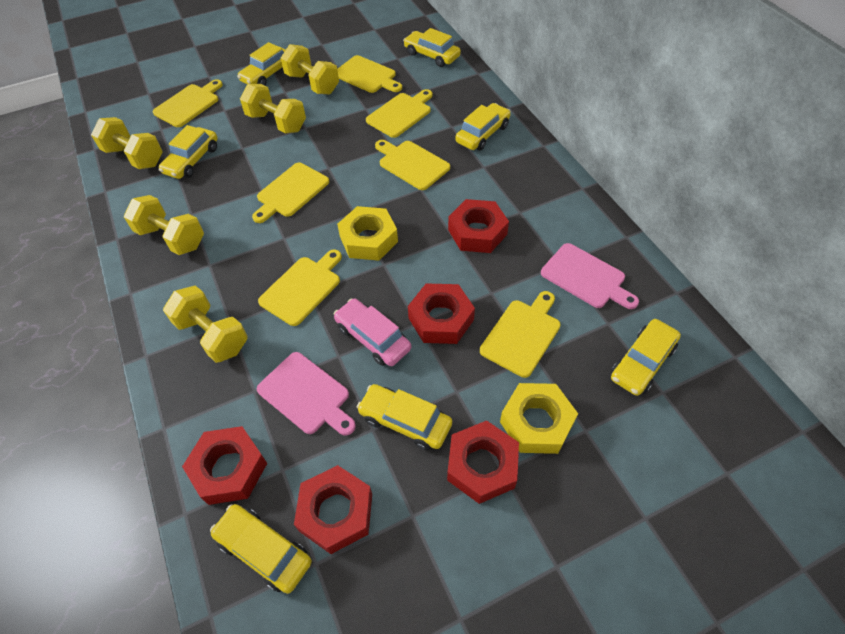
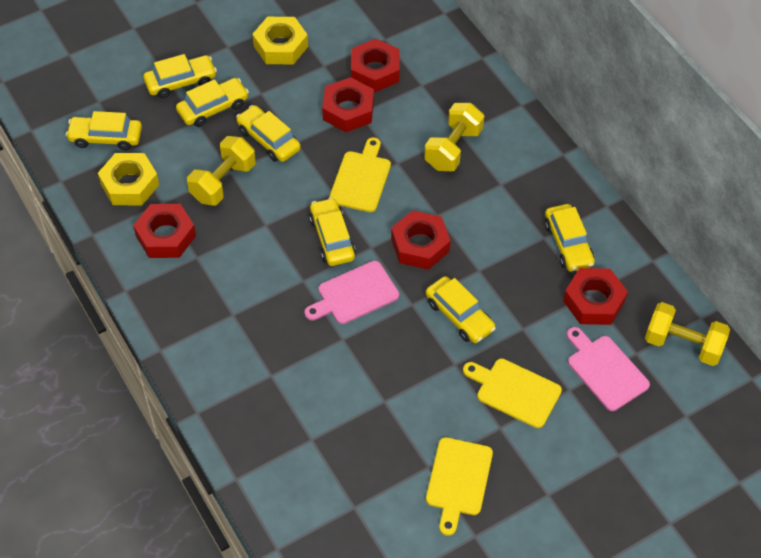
pink car: 1 -> 0
yellow cutting board: 7 -> 3
yellow dumbbell: 5 -> 3

